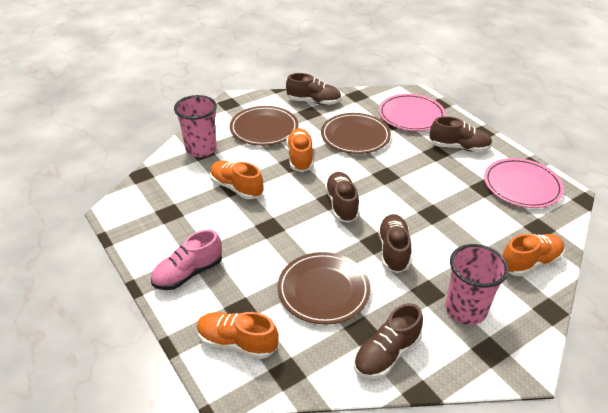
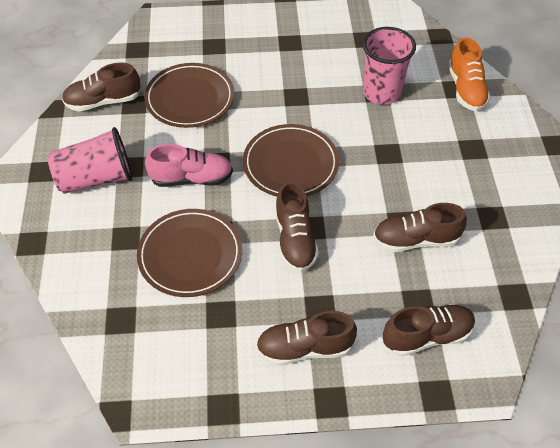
orange shoe: 4 -> 1
pink plate: 2 -> 0

